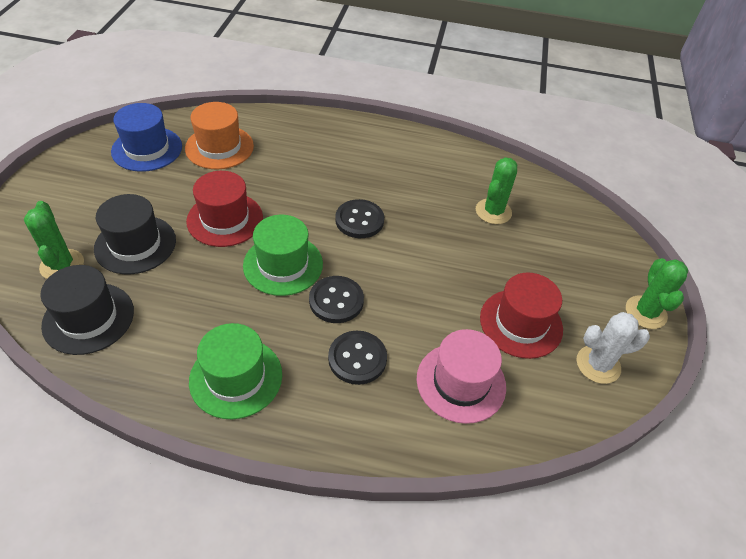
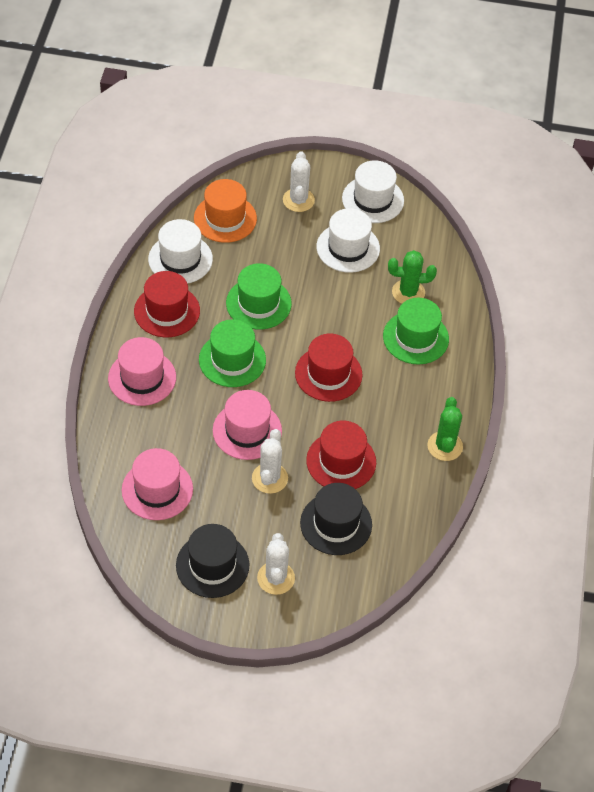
black button: 3 -> 0
blue hat: 1 -> 0
green cactus: 3 -> 2
green hat: 2 -> 3
pink hat: 1 -> 3
red hat: 2 -> 3
white cactus: 1 -> 3
white hat: 0 -> 3

